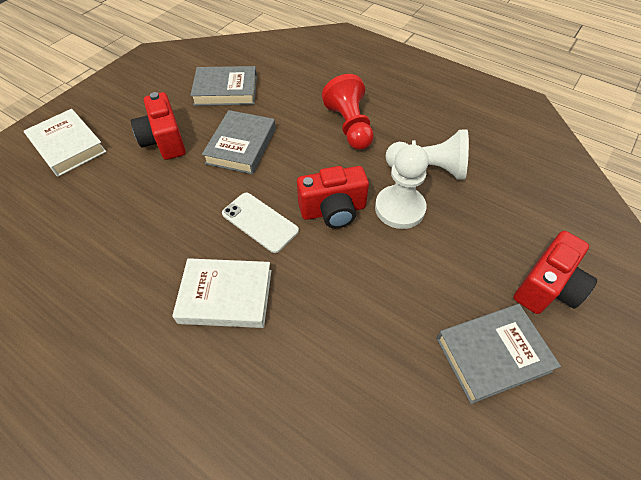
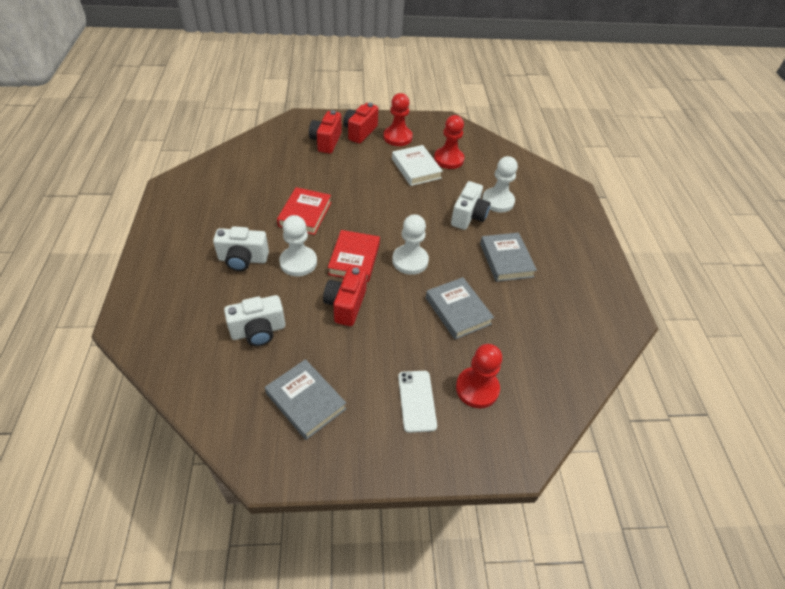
red book: 0 -> 2
red pawn: 1 -> 3
white book: 2 -> 1
white camera: 0 -> 3
white pawn: 2 -> 3

